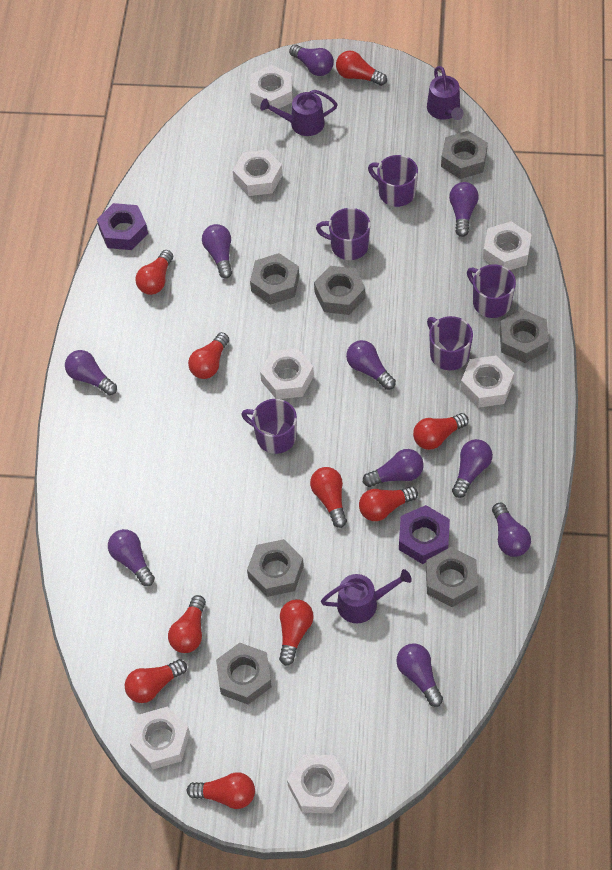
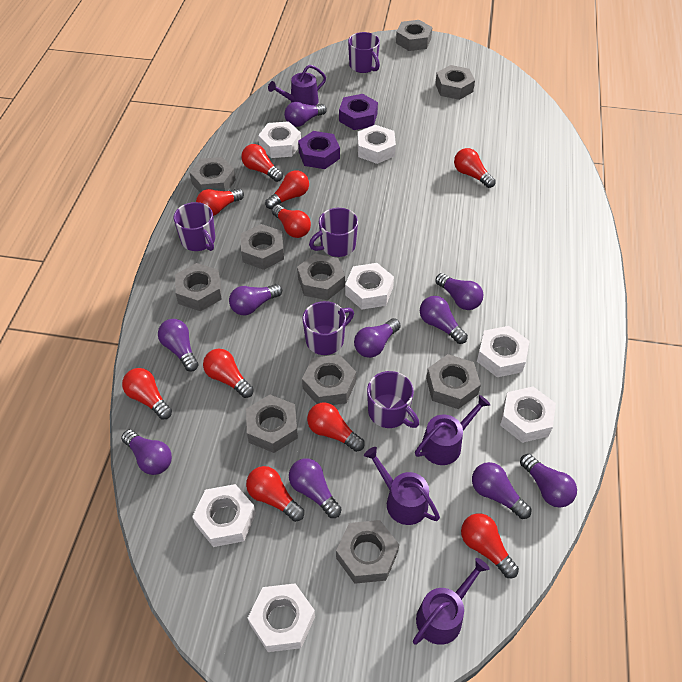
grey nut: 7 -> 10
purple watering can: 3 -> 4

